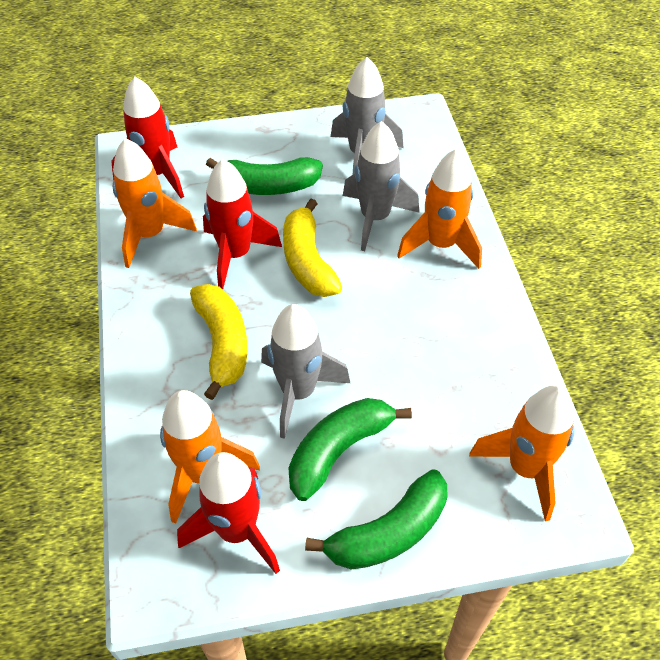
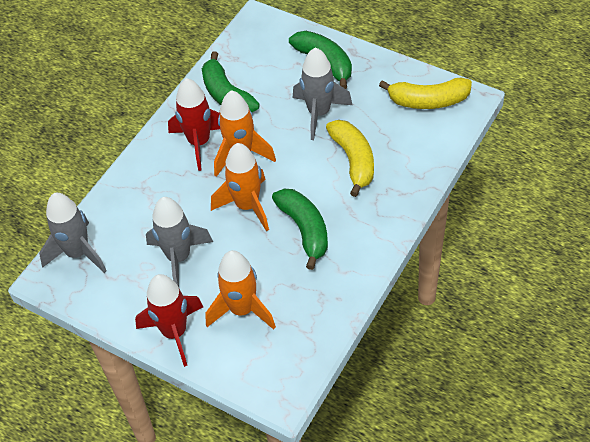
orange rocket: 4 -> 3
red rocket: 3 -> 2

